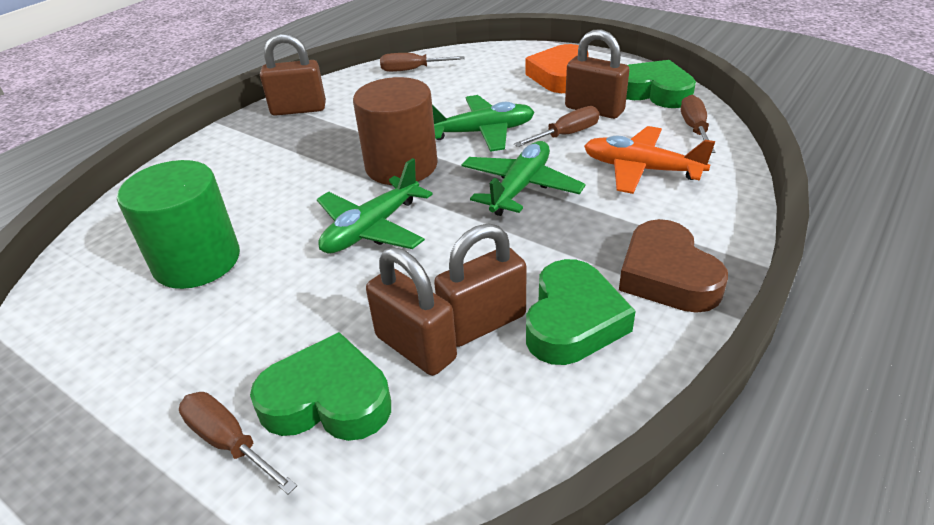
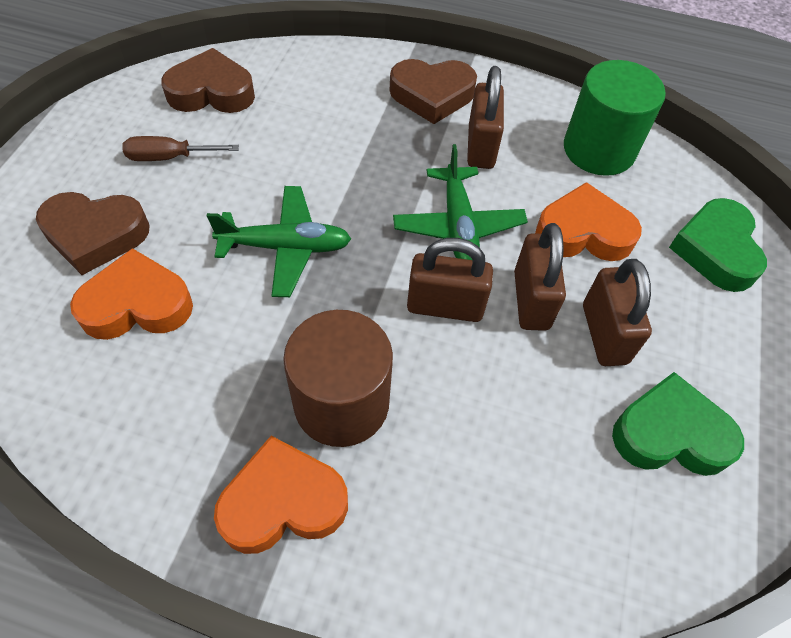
brown heart: 1 -> 3
brown screwdriver: 4 -> 1
green heart: 3 -> 2
green plane: 3 -> 2
orange heart: 1 -> 3
orange plane: 1 -> 0

